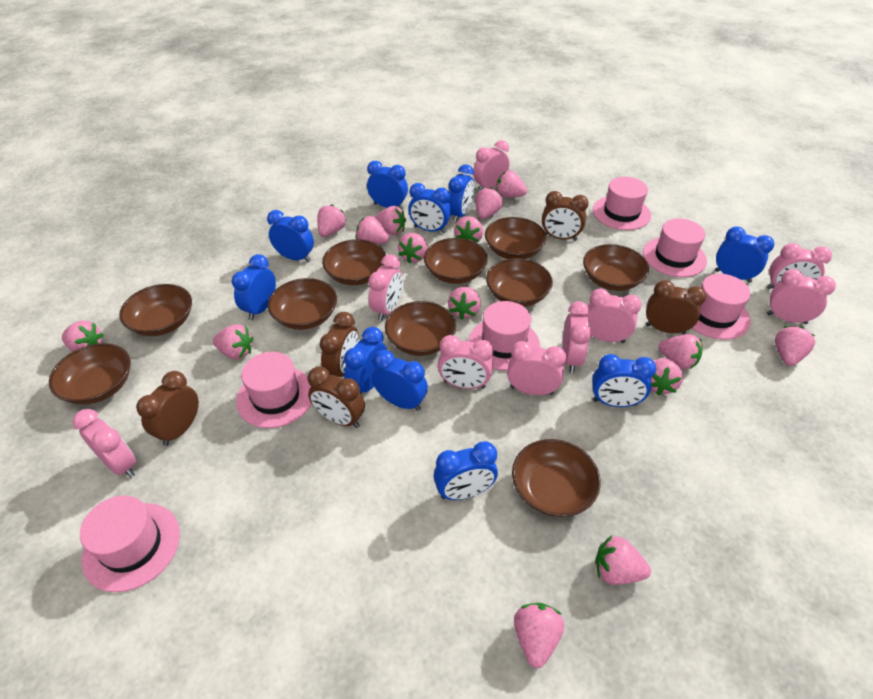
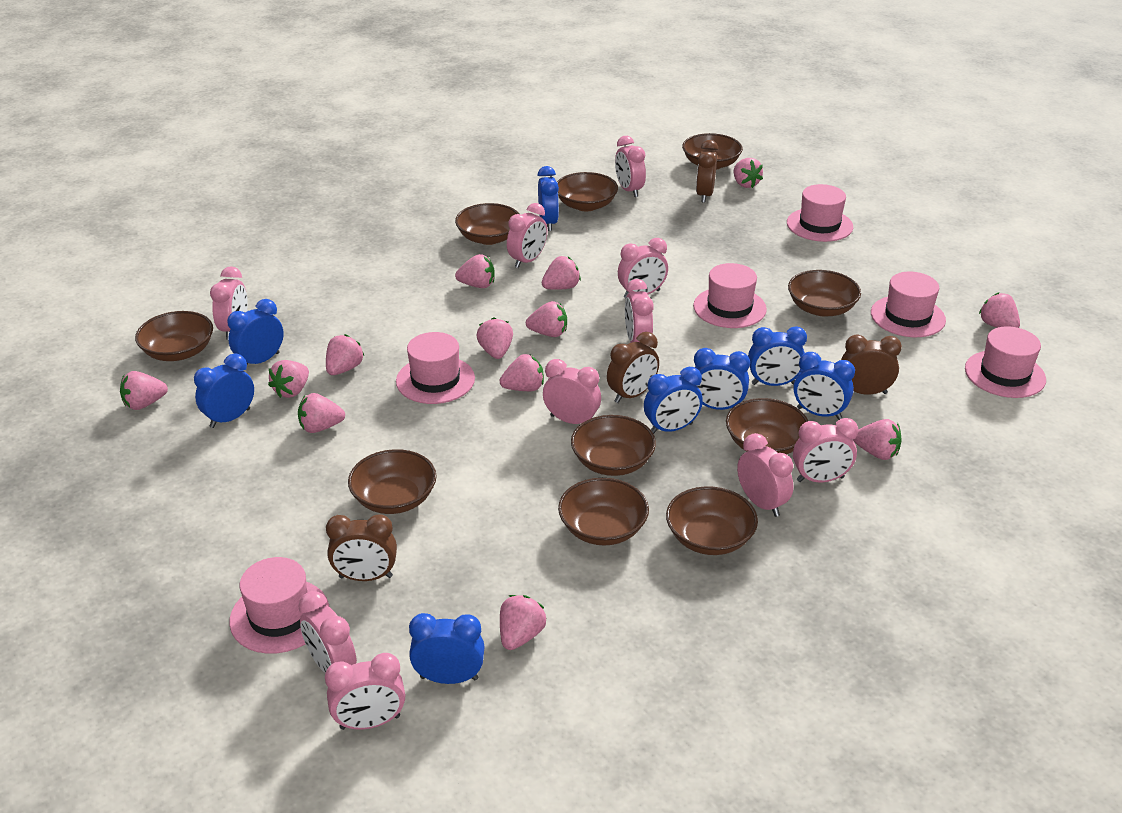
blue clock: 10 -> 8
brown clock: 5 -> 4
pink clock: 9 -> 10
pink strawberry: 15 -> 13

